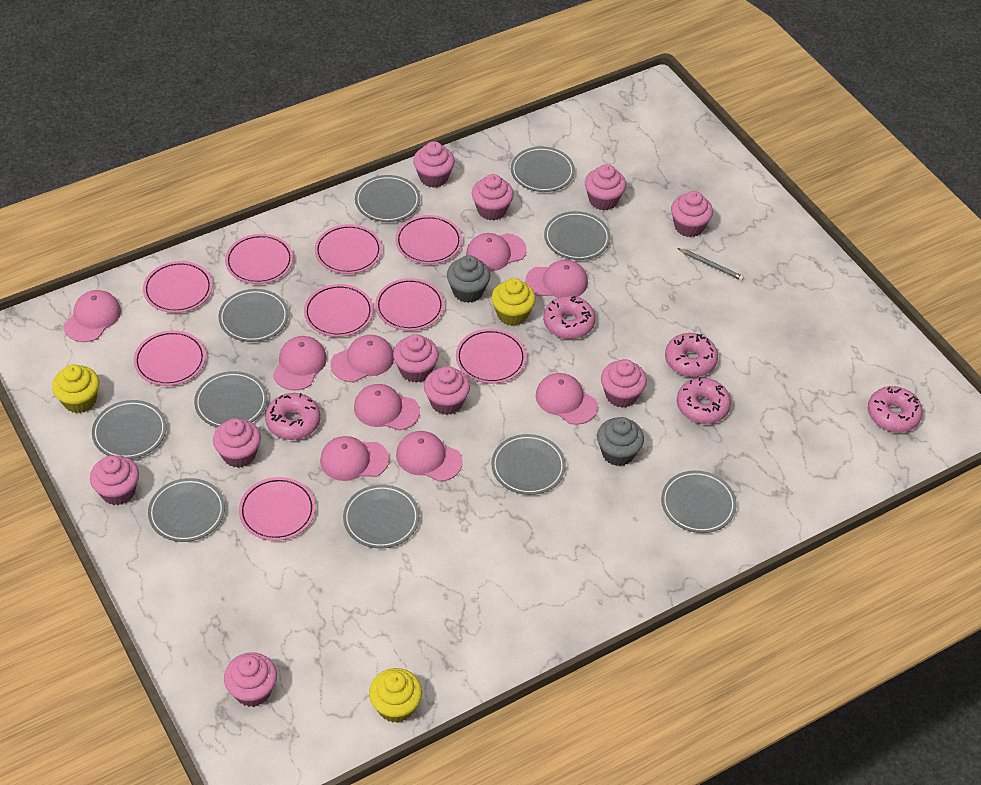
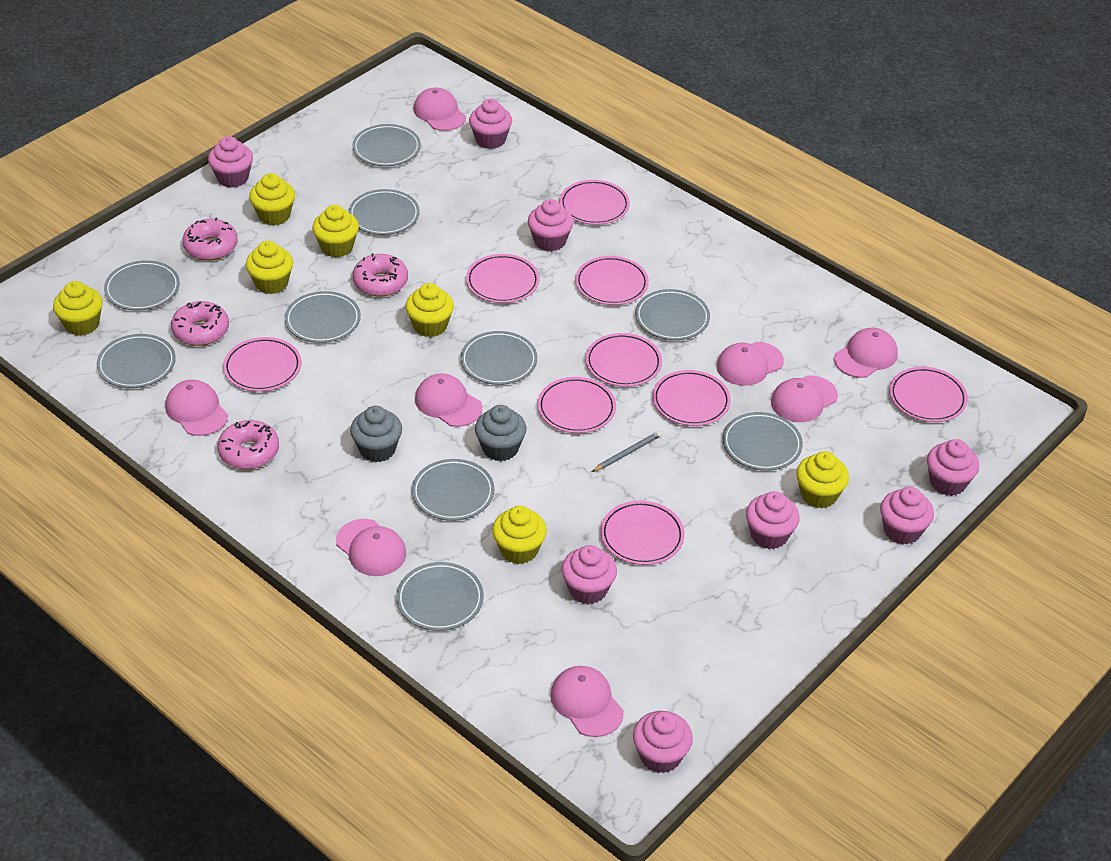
pink cap: 9 -> 8
pink cupcake: 10 -> 8
pink donut: 5 -> 4
yellow cupcake: 3 -> 7

